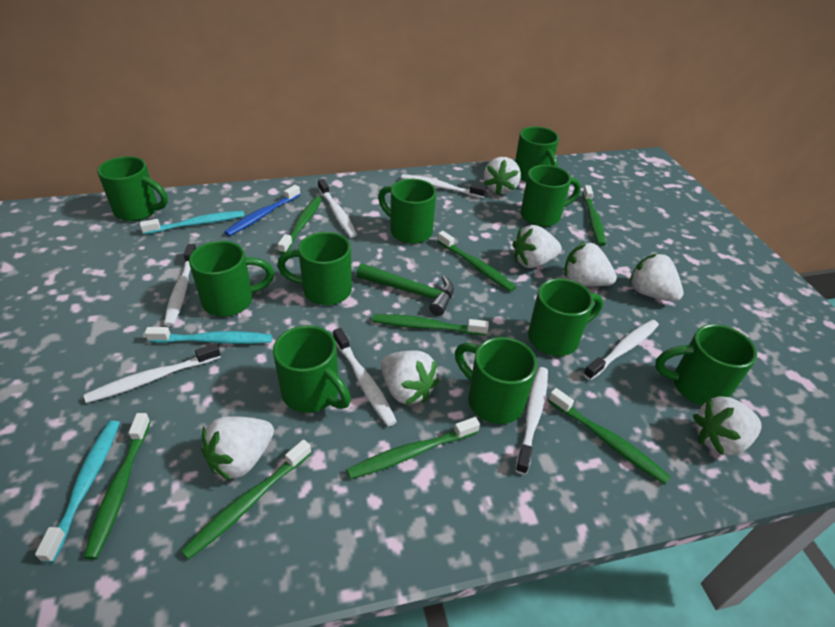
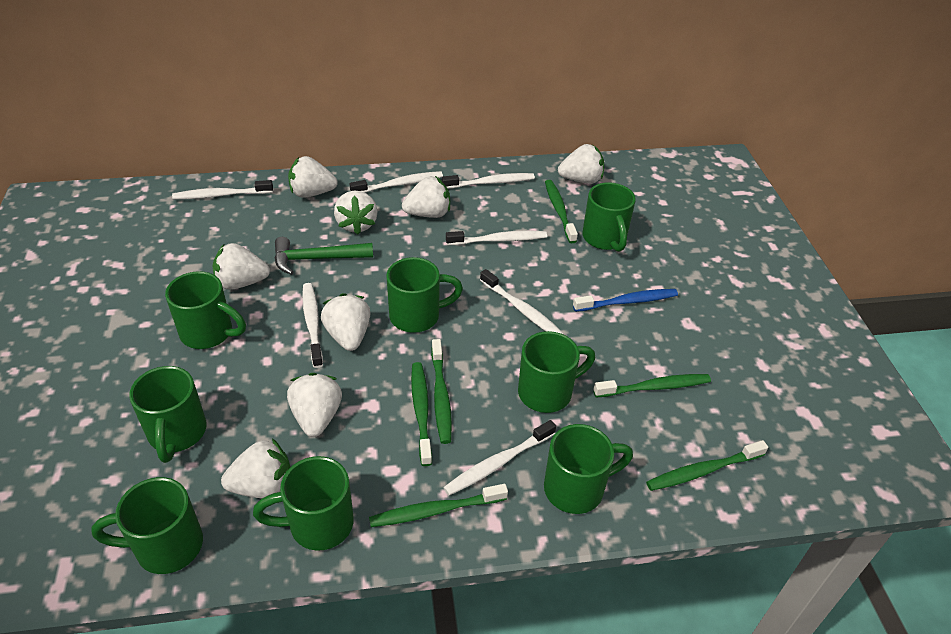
green mug: 10 -> 8
green toothbrush: 8 -> 6
turquoise toothbrush: 3 -> 0
white strawberry: 7 -> 8

